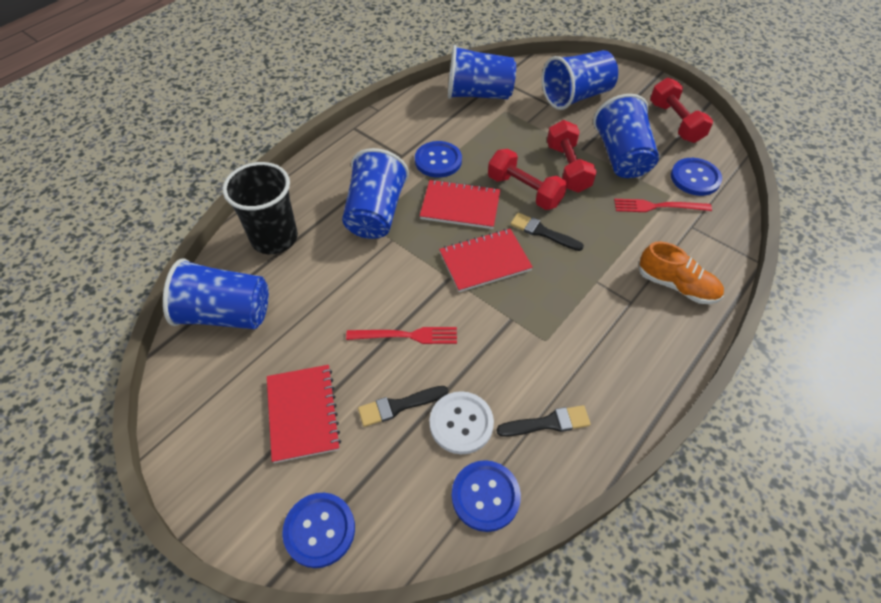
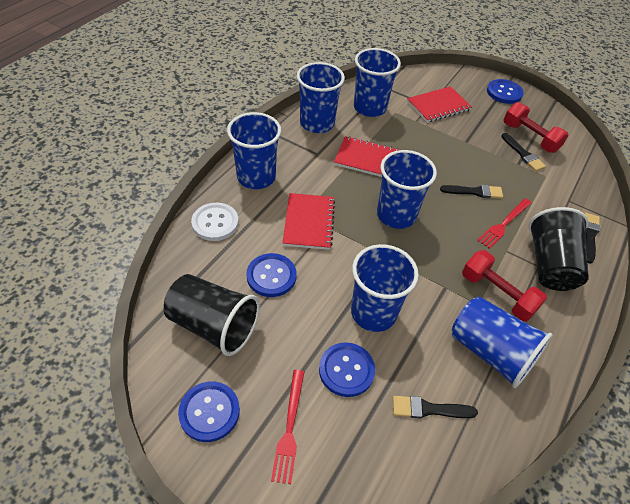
black brush: 3 -> 4
black cup: 1 -> 2
blue cup: 5 -> 6
orange shoe: 1 -> 0
red dumbbell: 3 -> 2

